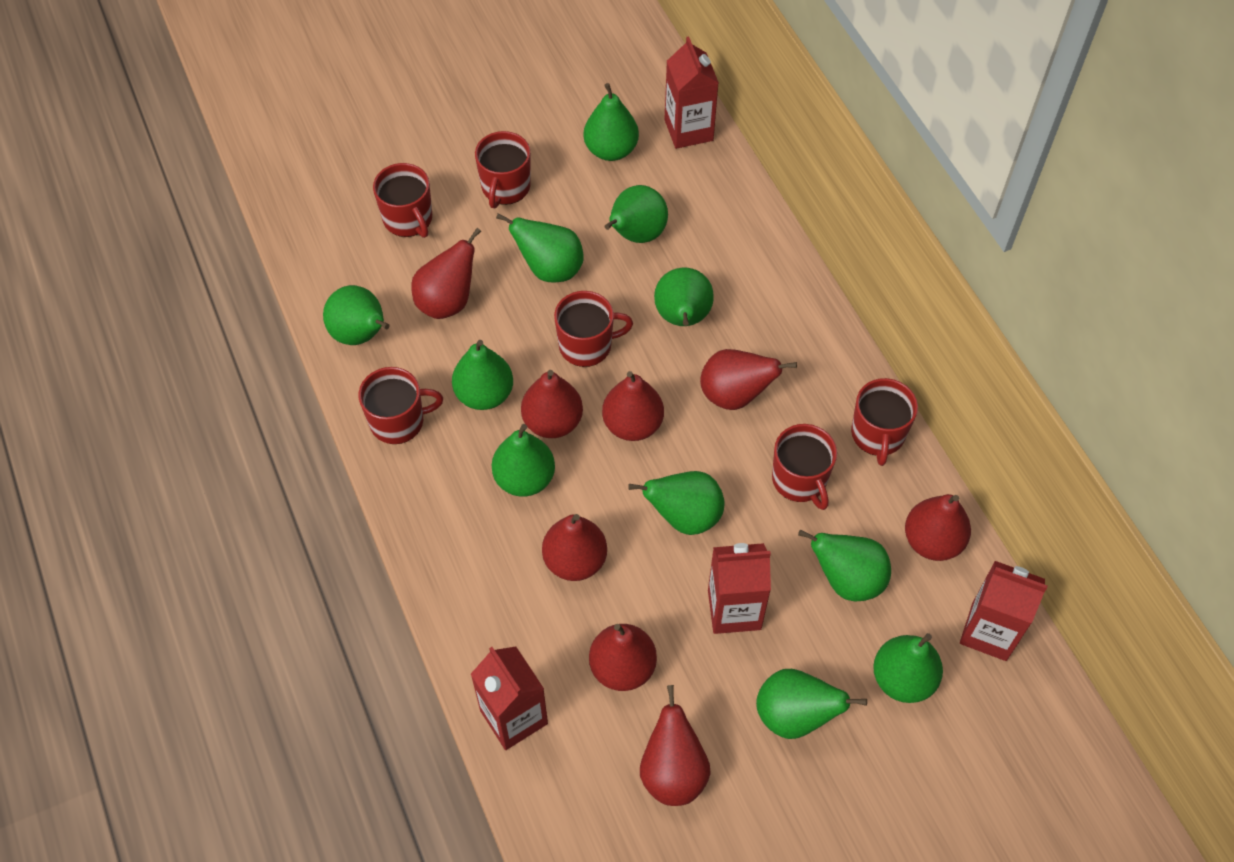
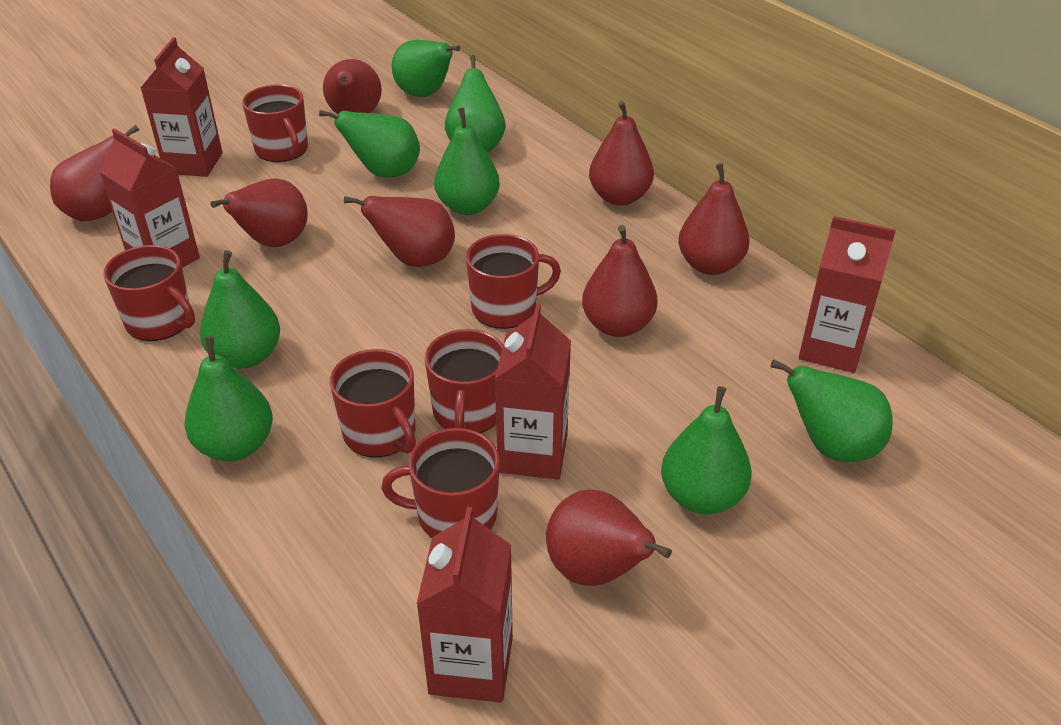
green pear: 11 -> 8
red carton: 4 -> 5

